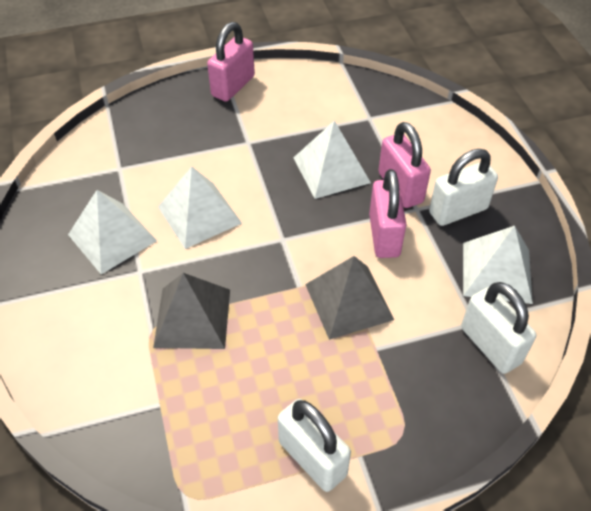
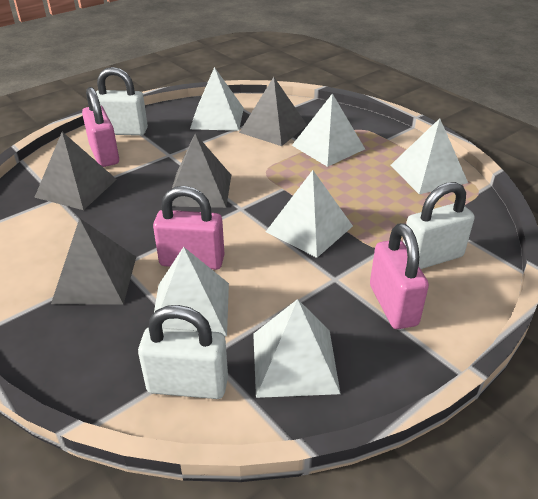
grey pyramid: 2 -> 4
white pyramid: 4 -> 6

